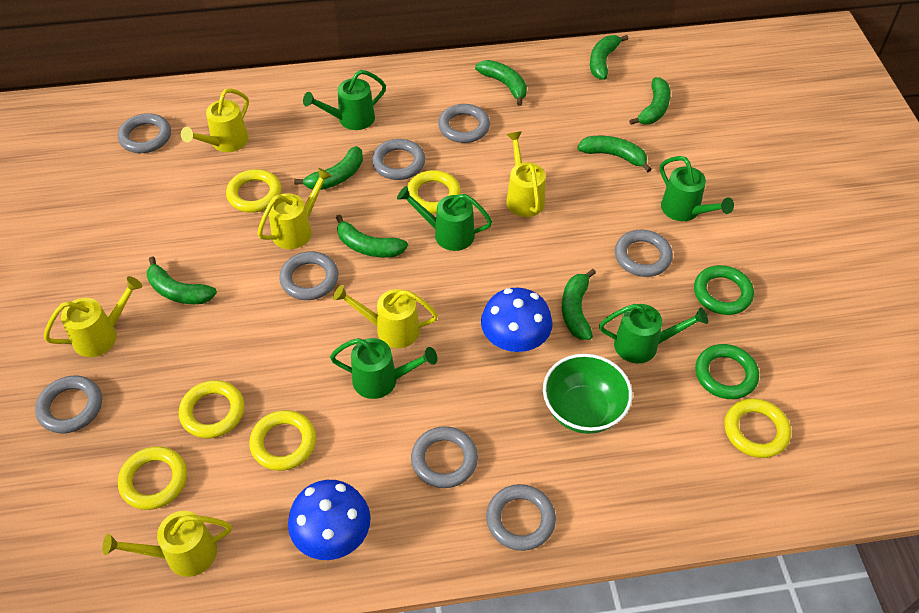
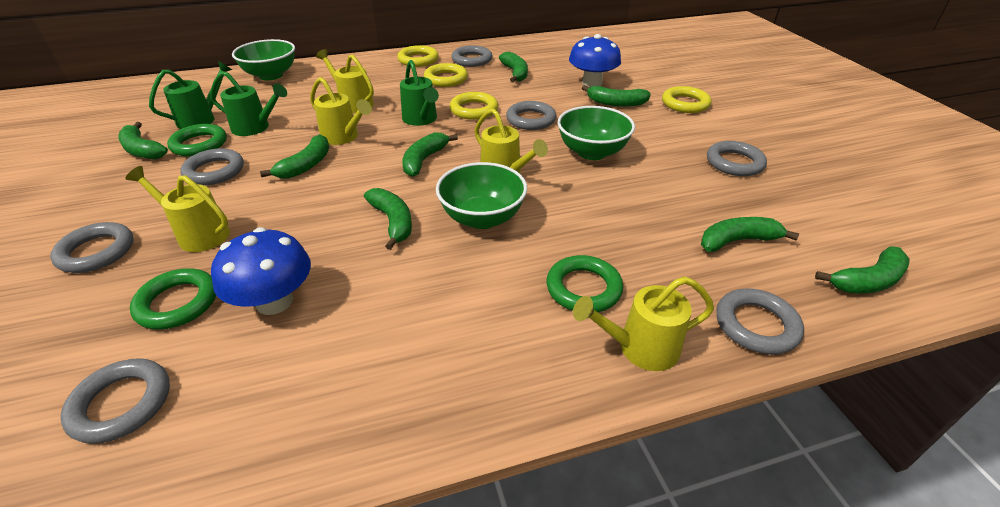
green bowl: 1 -> 3
green ring: 2 -> 3
green watering can: 5 -> 3
grey ring: 8 -> 7
yellow ring: 6 -> 4
yellow watering can: 6 -> 5

